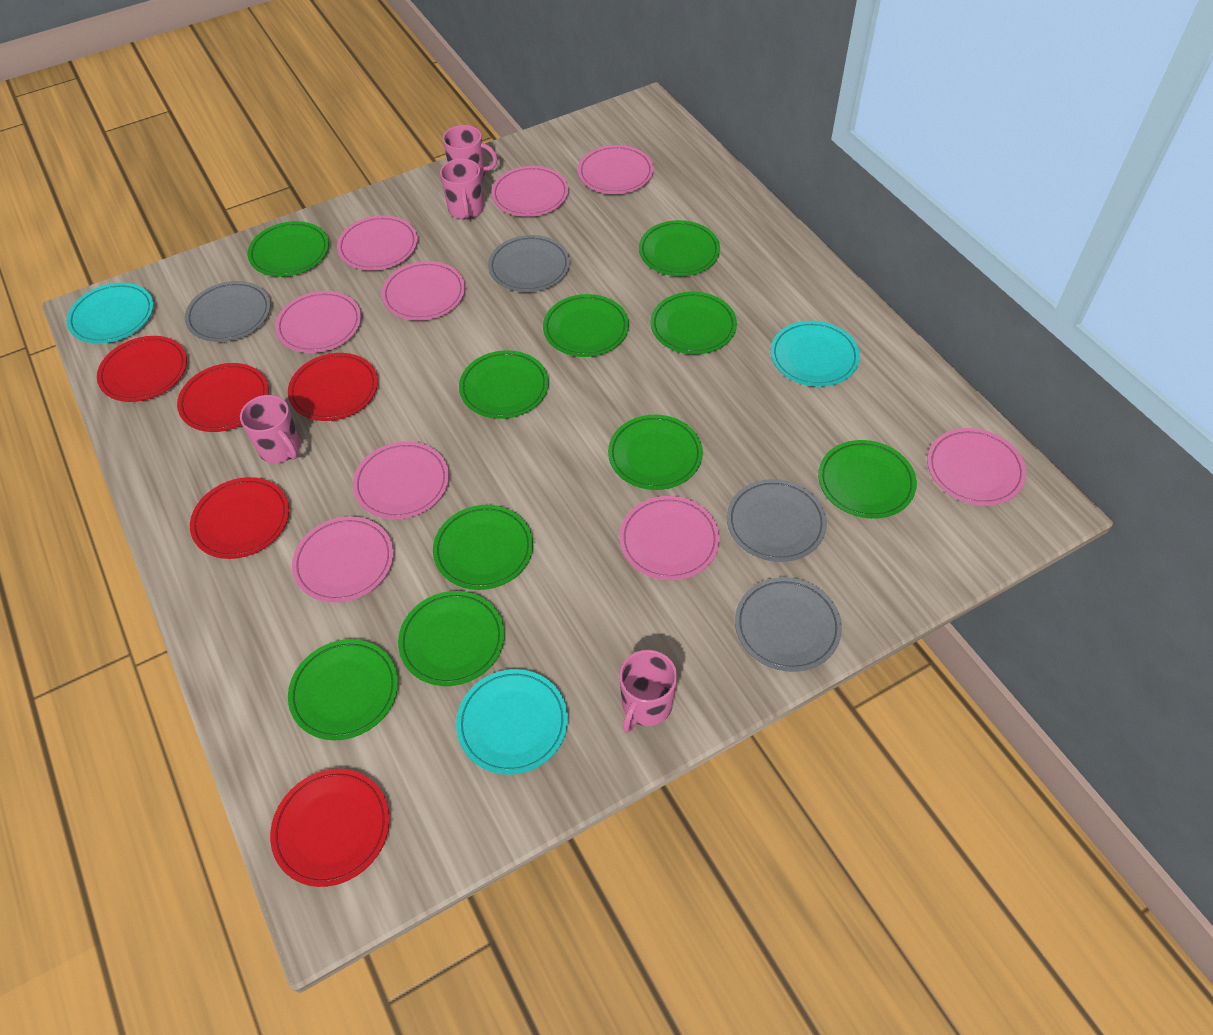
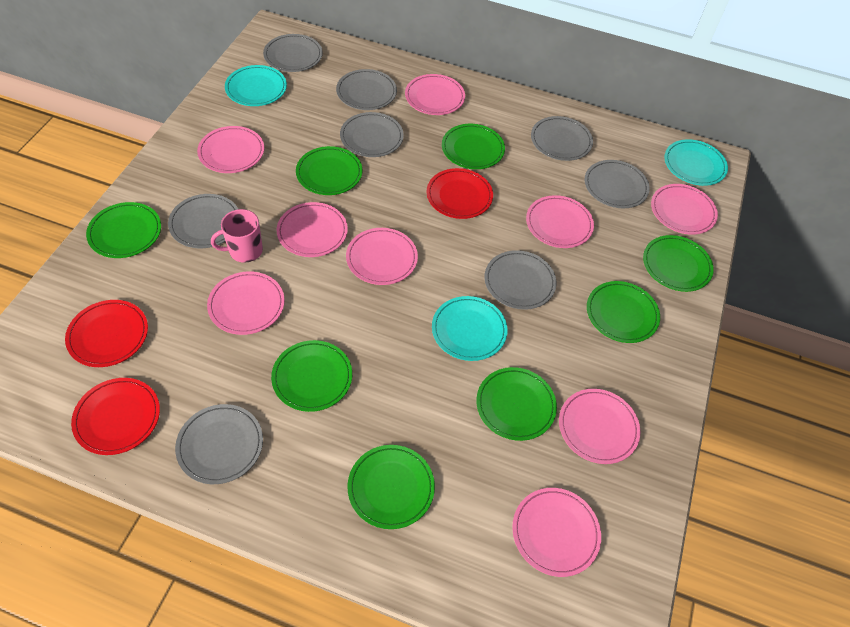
green plate: 10 -> 8
grey plate: 4 -> 8
pink mug: 4 -> 1
red plate: 5 -> 3

